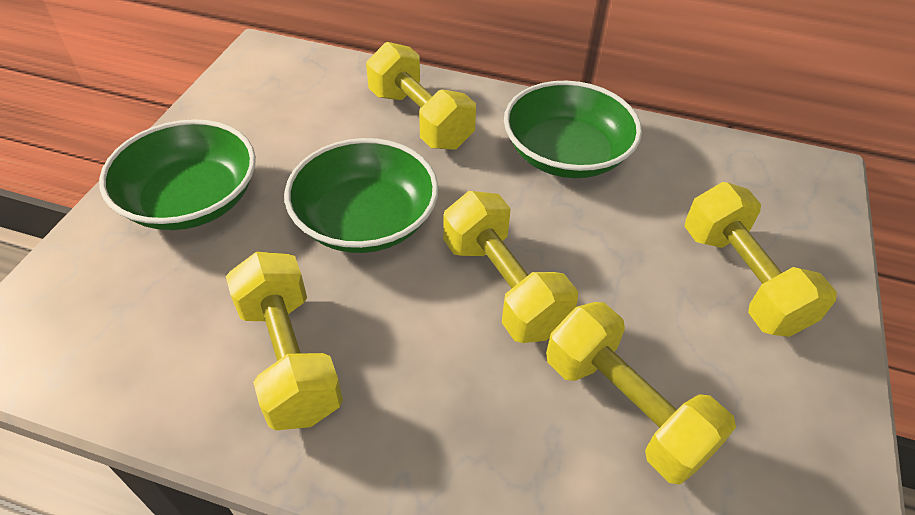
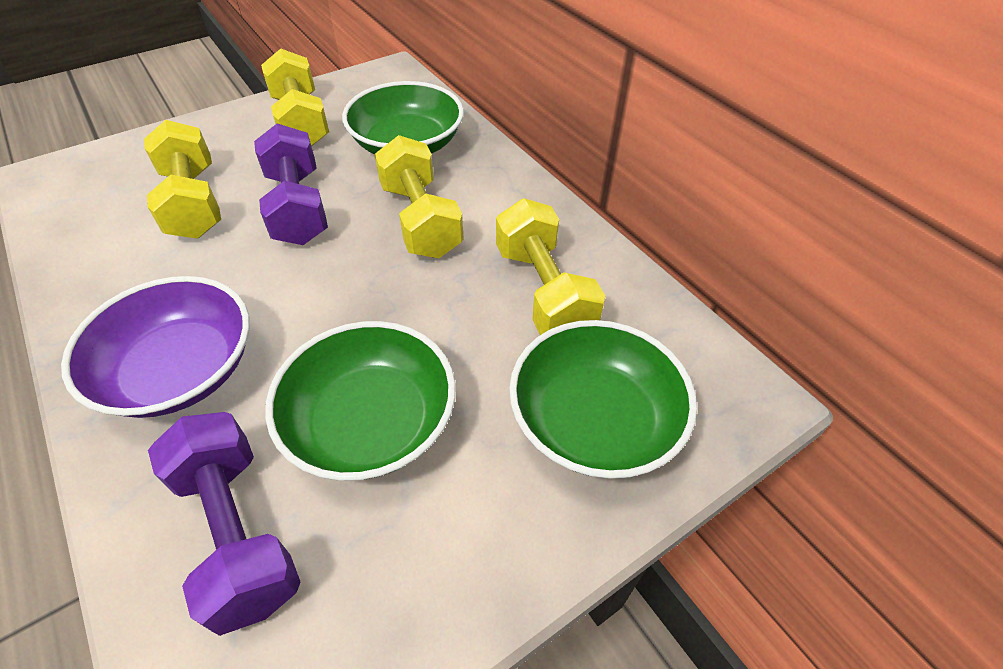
purple bowl: 0 -> 1
purple dumbbell: 0 -> 2
yellow dumbbell: 5 -> 4

